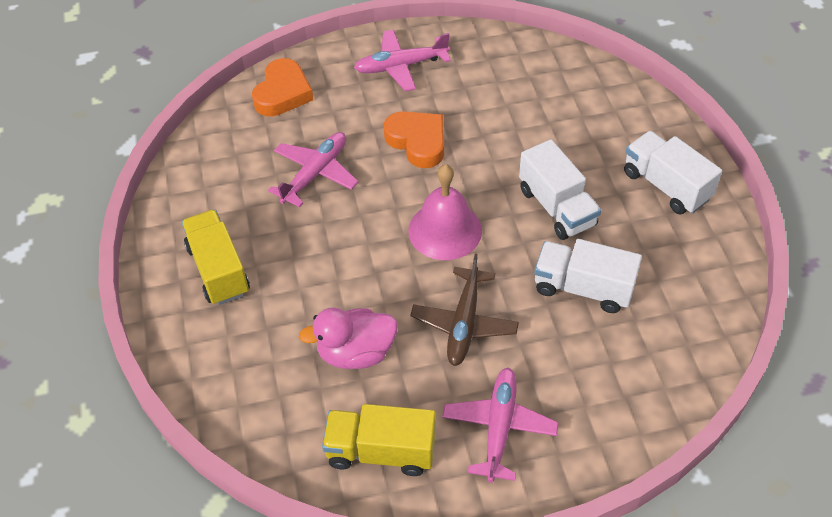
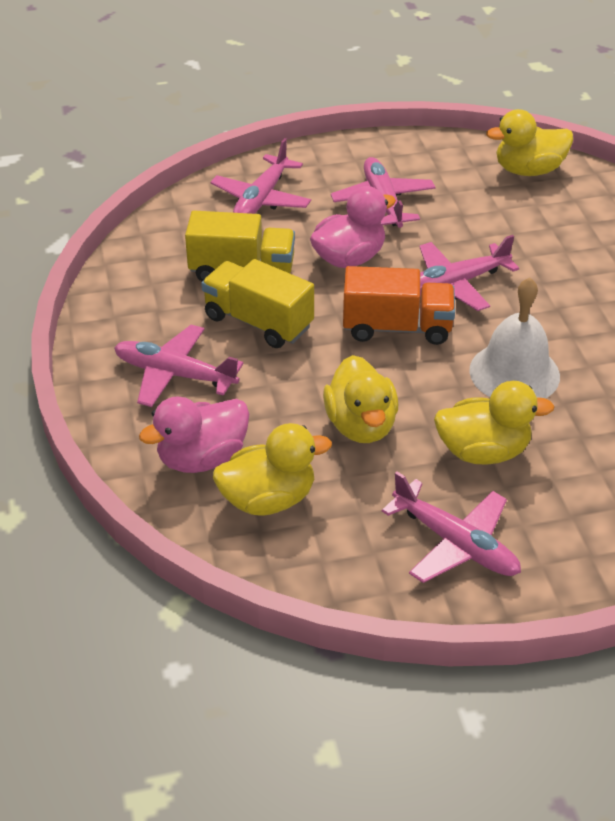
brown plane: 1 -> 0
orange heart: 2 -> 0
orange truck: 0 -> 1
pink bell: 1 -> 0
pink duck: 1 -> 2
pink plane: 3 -> 5
white bell: 0 -> 1
white truck: 3 -> 0
yellow duck: 0 -> 4

